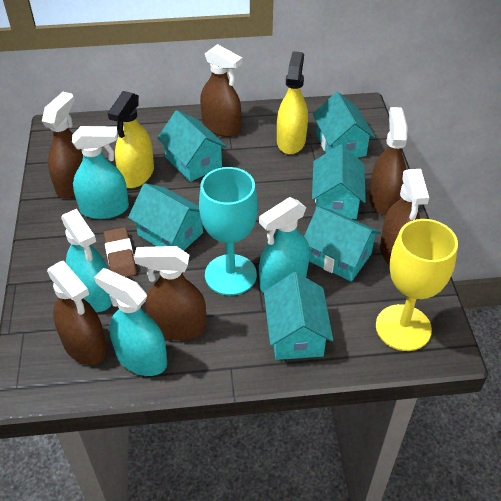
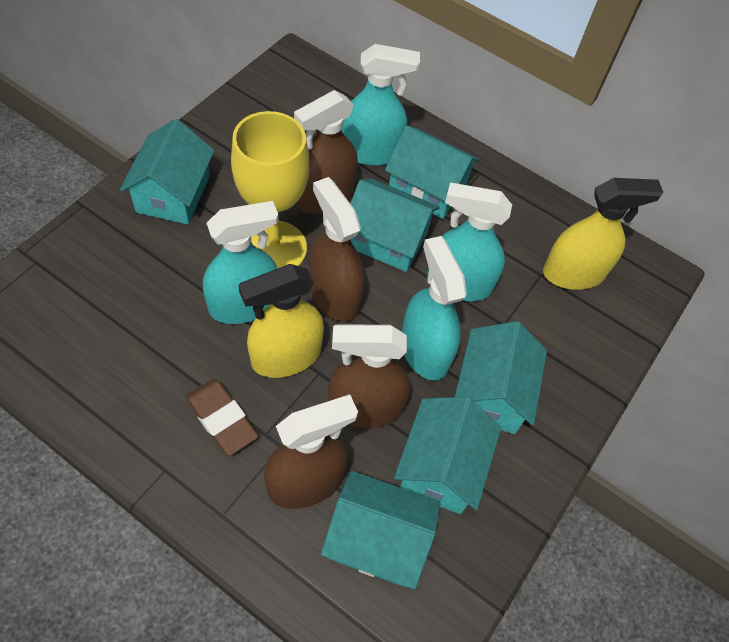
brown spray bottle: 6 -> 4
turquoise goblet: 1 -> 0

